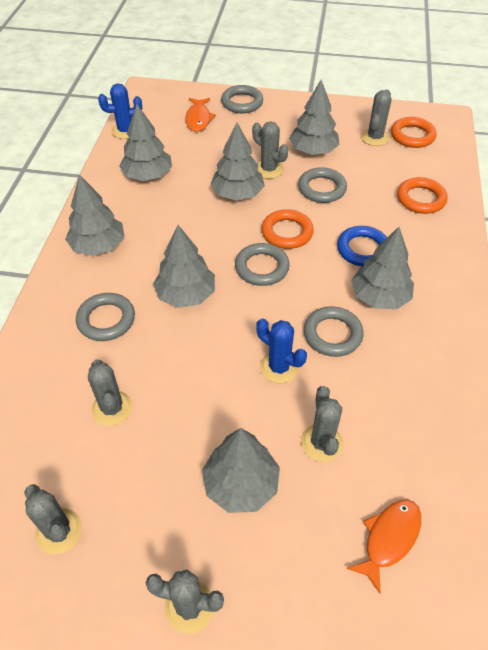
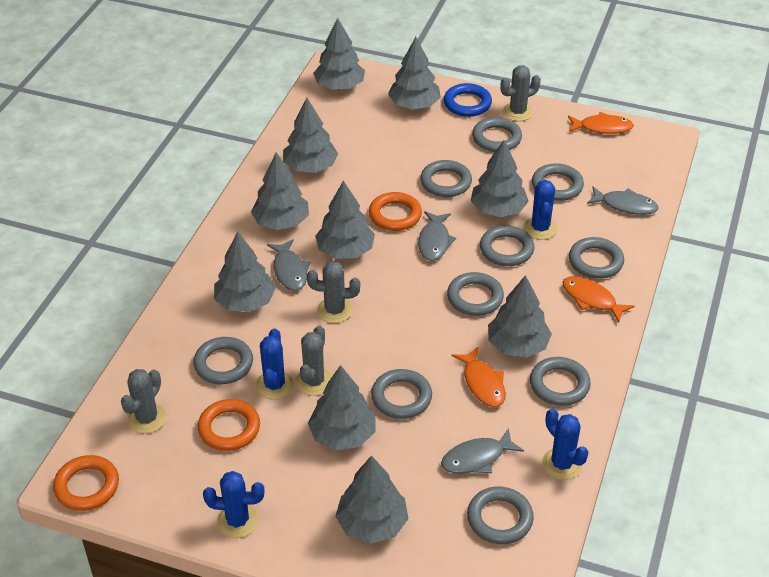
blue cactus: 2 -> 4
grey cactus: 6 -> 4
grey fish: 0 -> 4
grey ring: 5 -> 10
grey tree: 7 -> 10
orange fish: 2 -> 3

